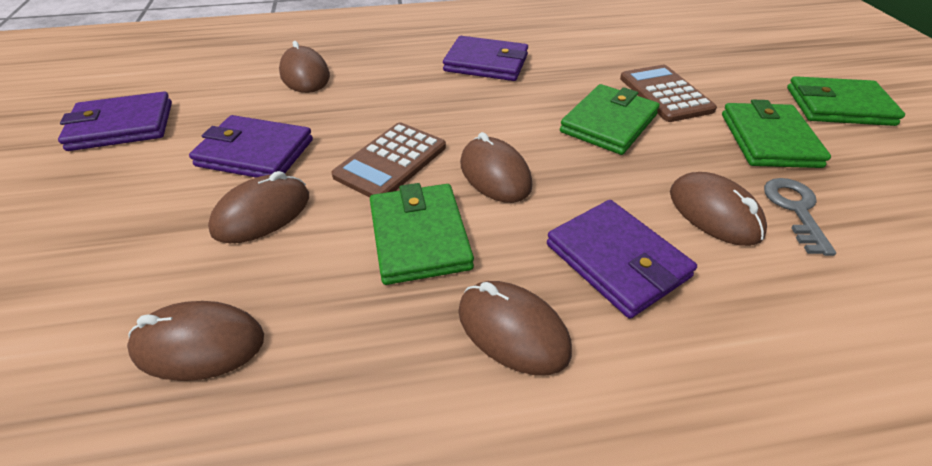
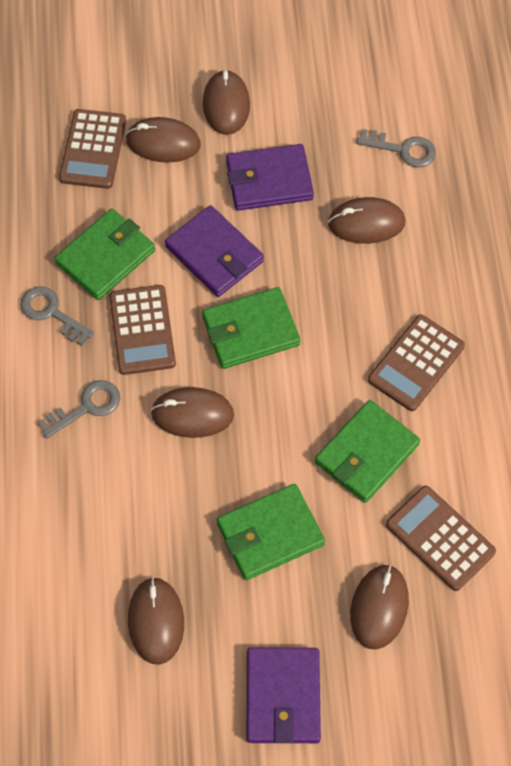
brown calculator: 2 -> 4
grey key: 1 -> 3
purple wallet: 4 -> 3

